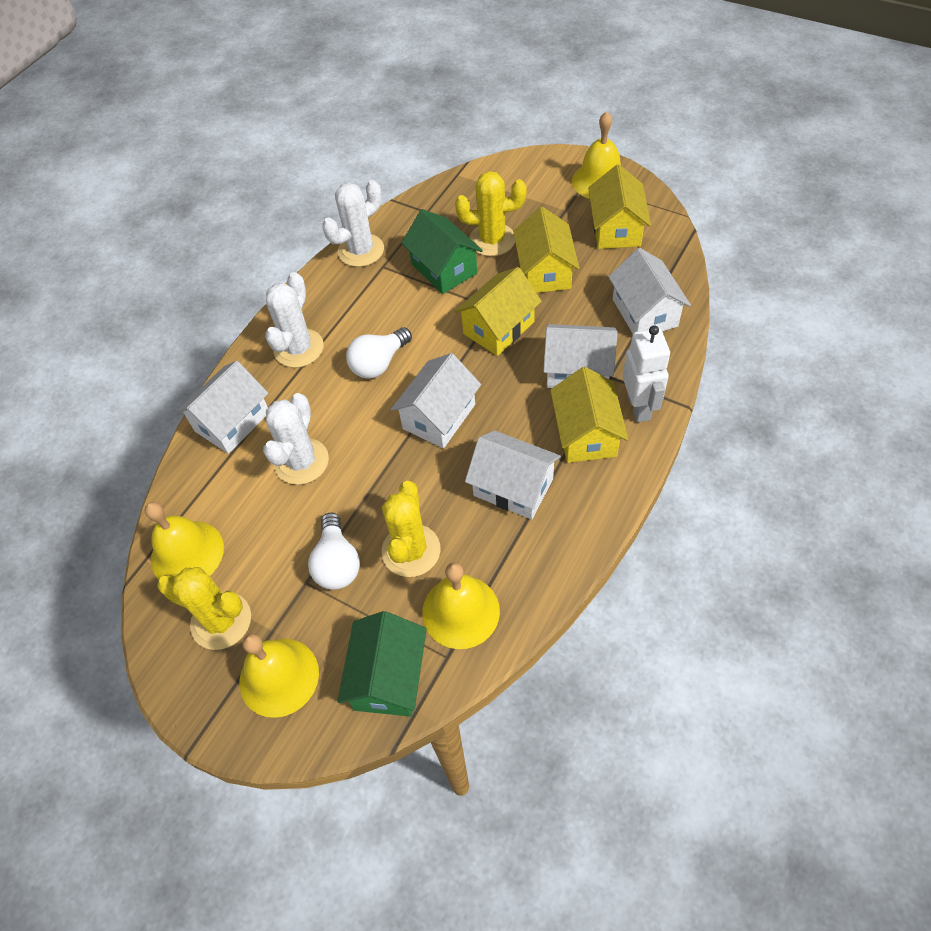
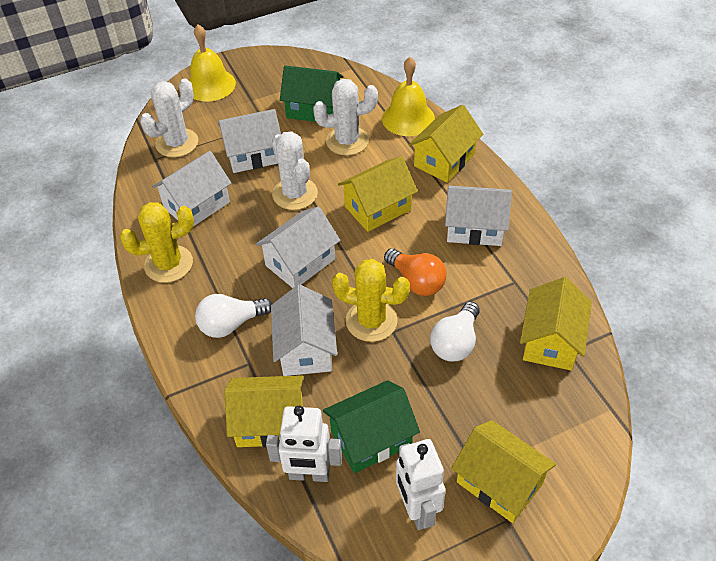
orange light bulb: 0 -> 1
white robot: 1 -> 2
yellow bell: 4 -> 2
yellow cactus: 3 -> 2
yellow house: 4 -> 5

